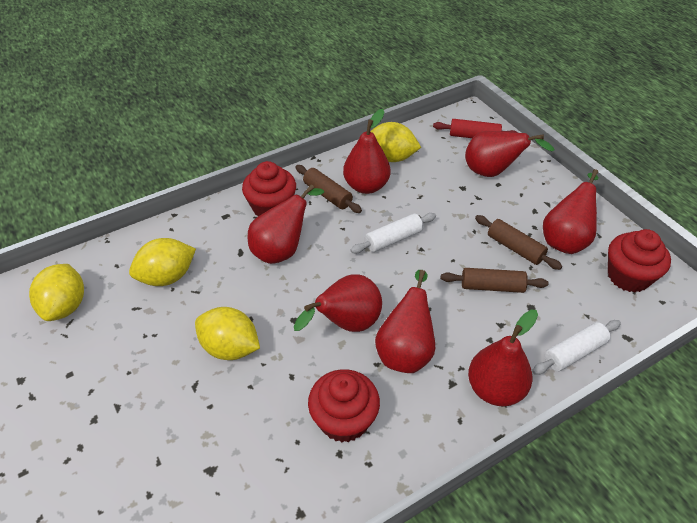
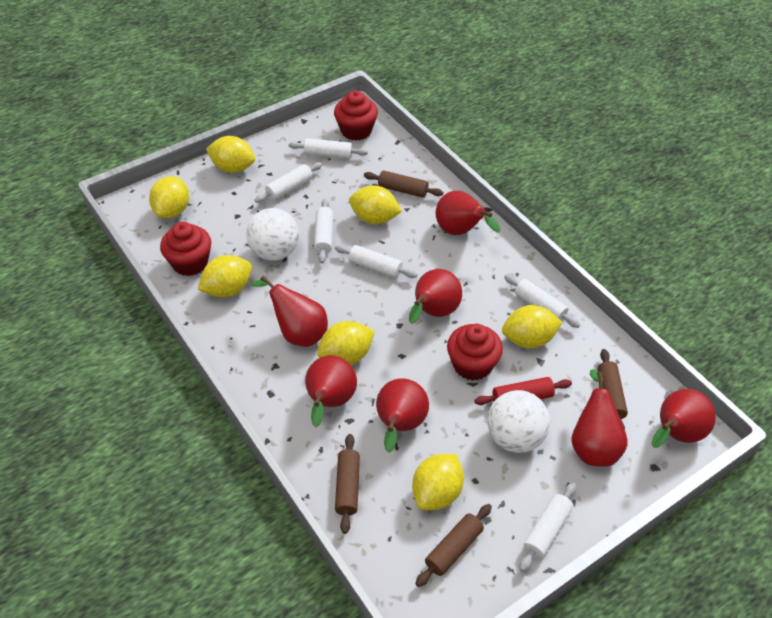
brown rolling pin: 3 -> 4
white ball: 0 -> 2
white rolling pin: 2 -> 6
yellow lemon: 4 -> 7

